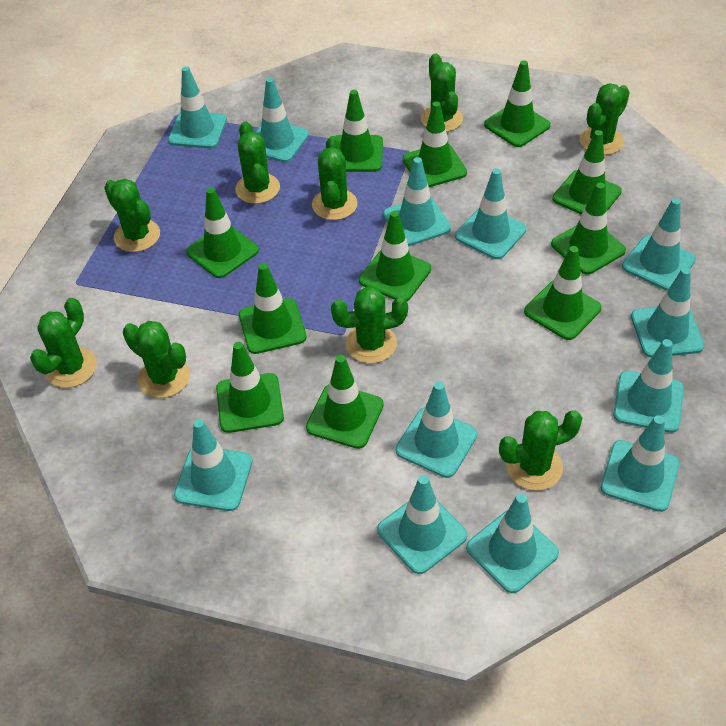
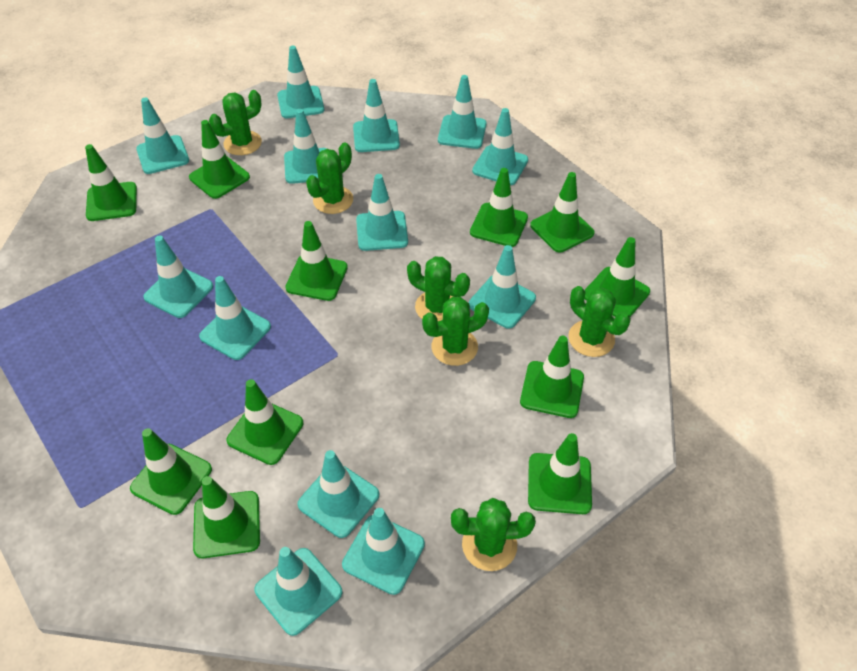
green cactus: 9 -> 6
turquoise traffic cone: 12 -> 13

